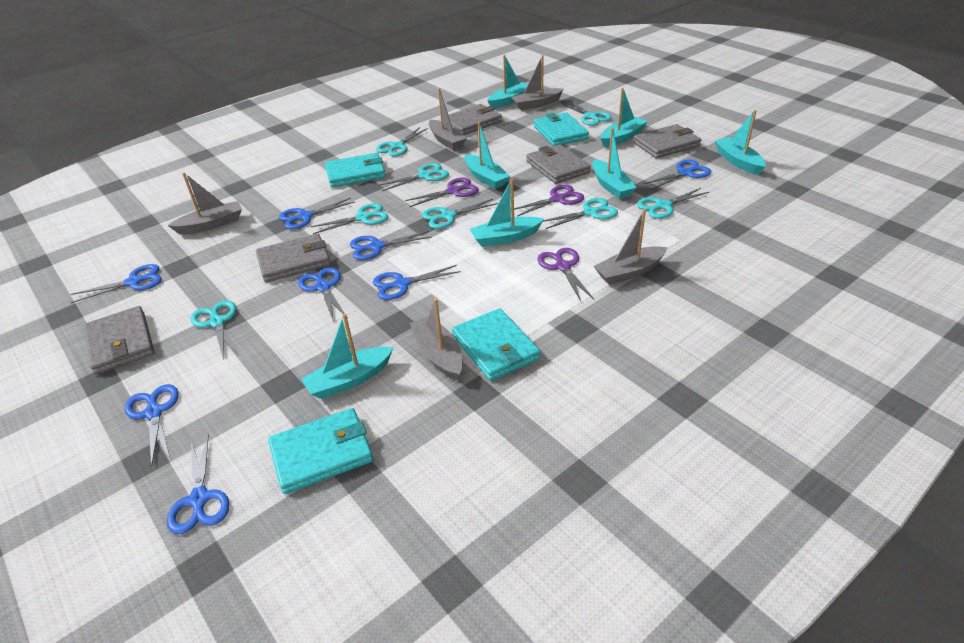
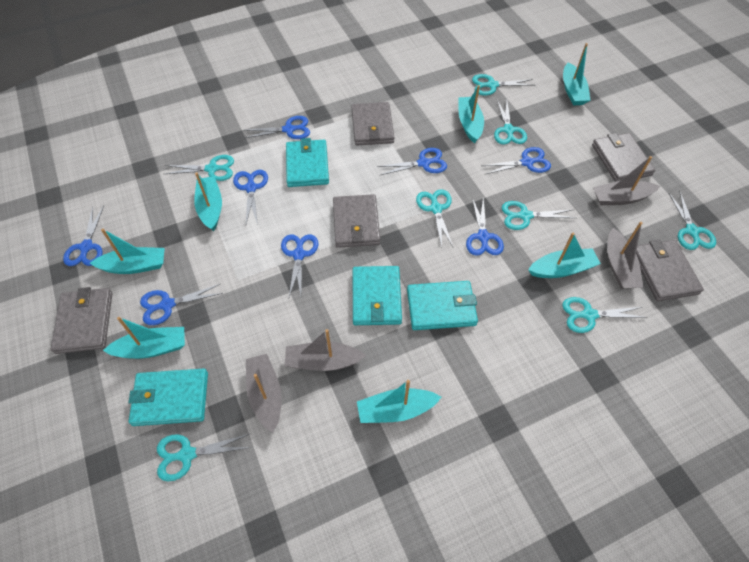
grey boat: 5 -> 4
purple scissors: 3 -> 0

